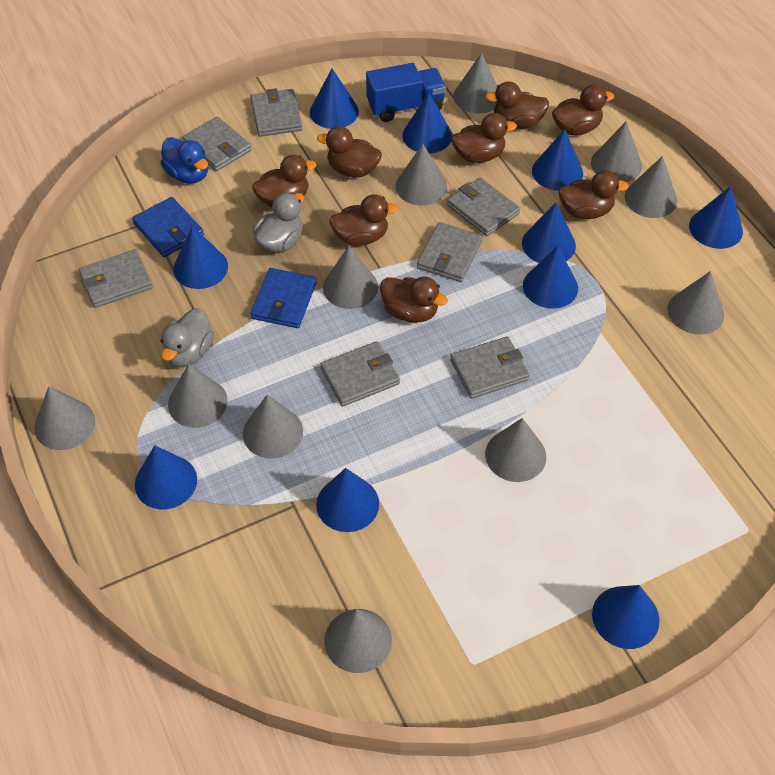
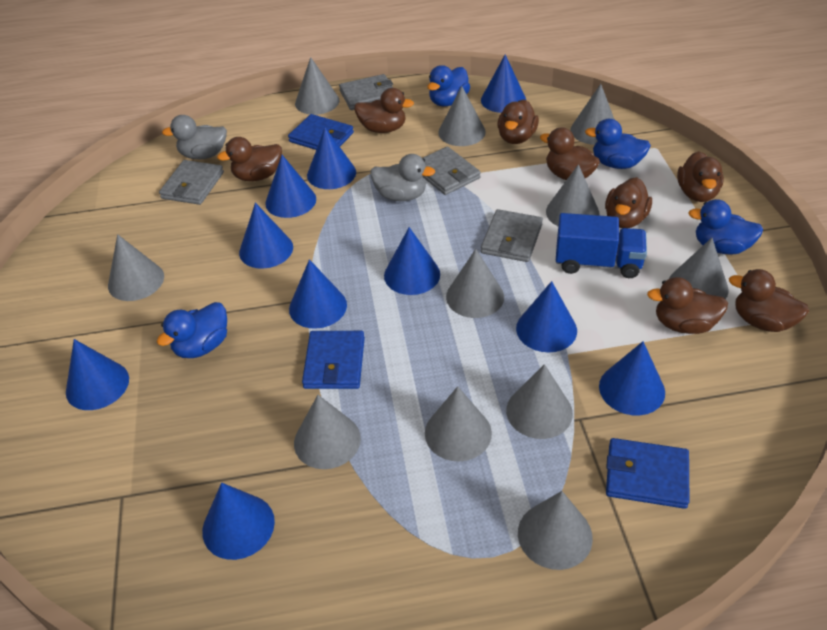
blue duck: 1 -> 4
blue wallet: 2 -> 3
grey wallet: 7 -> 4

